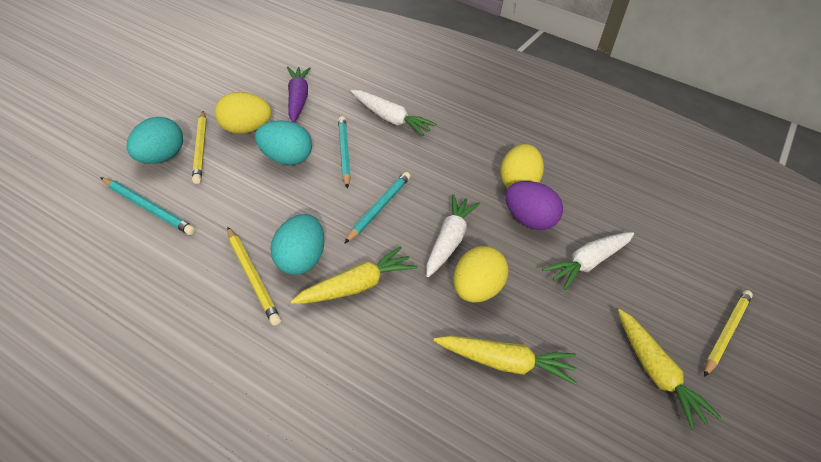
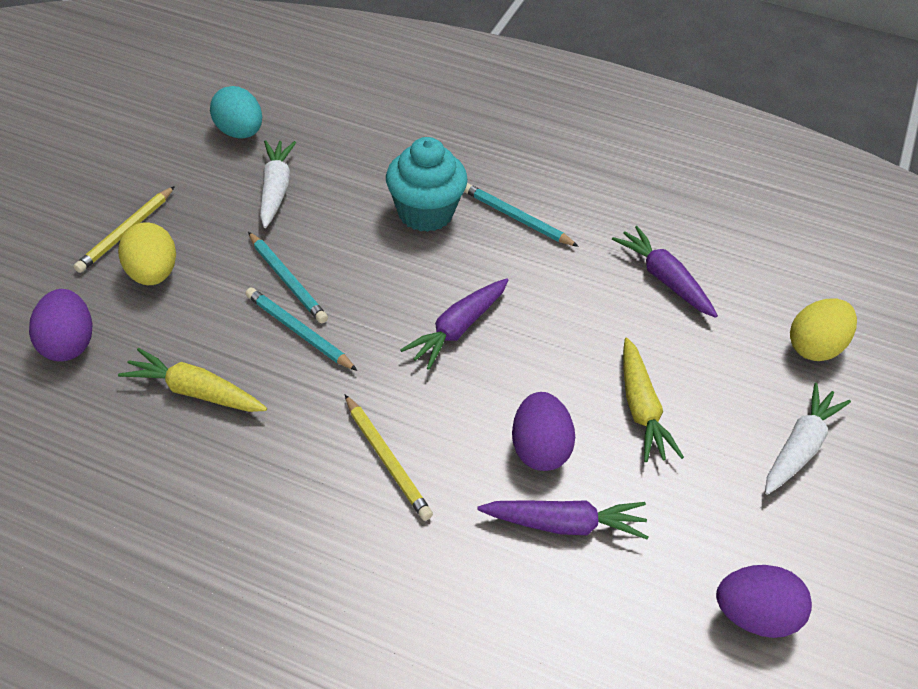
purple carrot: 1 -> 3
purple egg: 1 -> 3
turquoise cupcake: 0 -> 1
turquoise egg: 3 -> 1
white carrot: 3 -> 2
yellow carrot: 3 -> 2
yellow egg: 3 -> 2
yellow pencil: 3 -> 2

